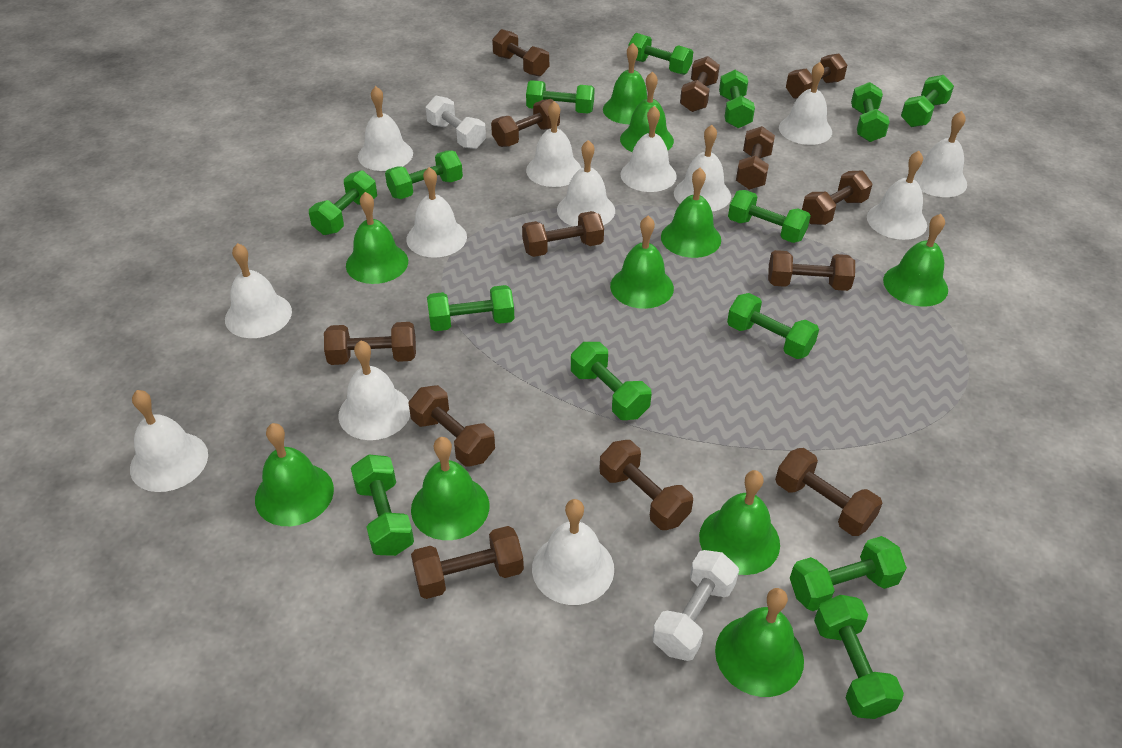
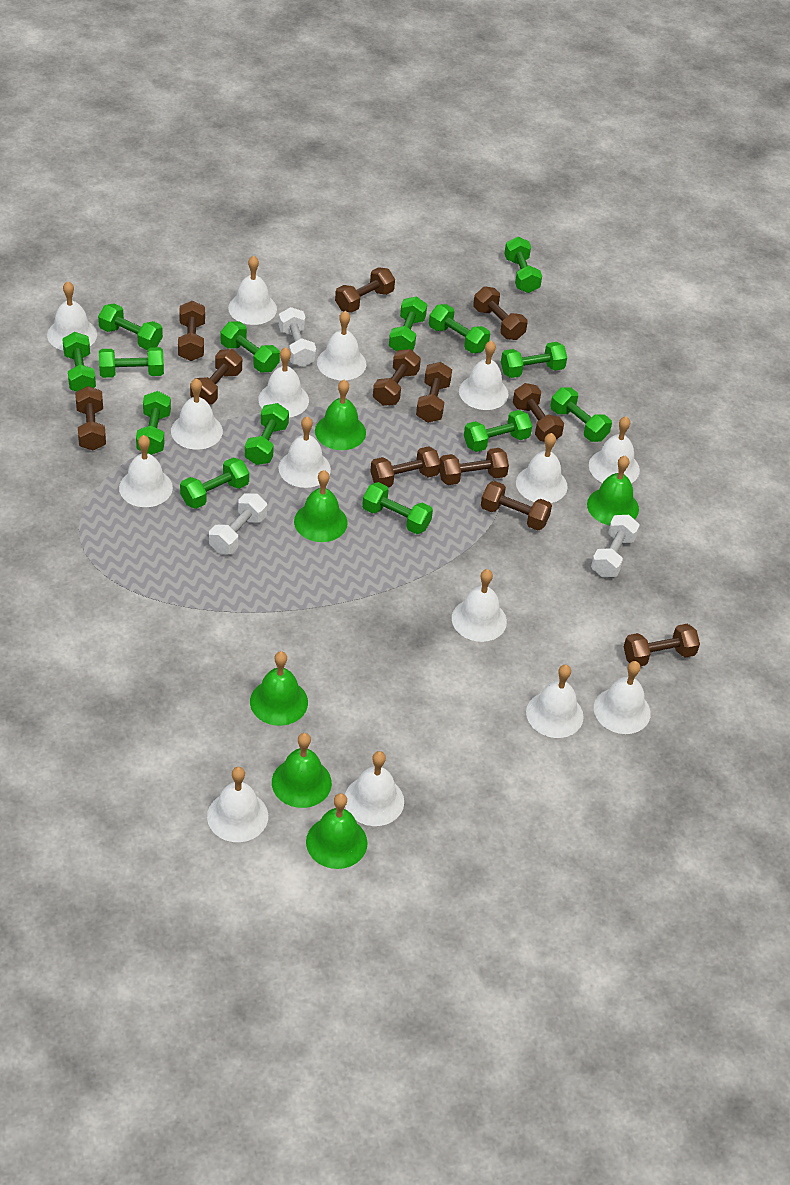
brown dumbbell: 13 -> 12
green bell: 10 -> 6
white bell: 13 -> 15
white dumbbell: 2 -> 3

